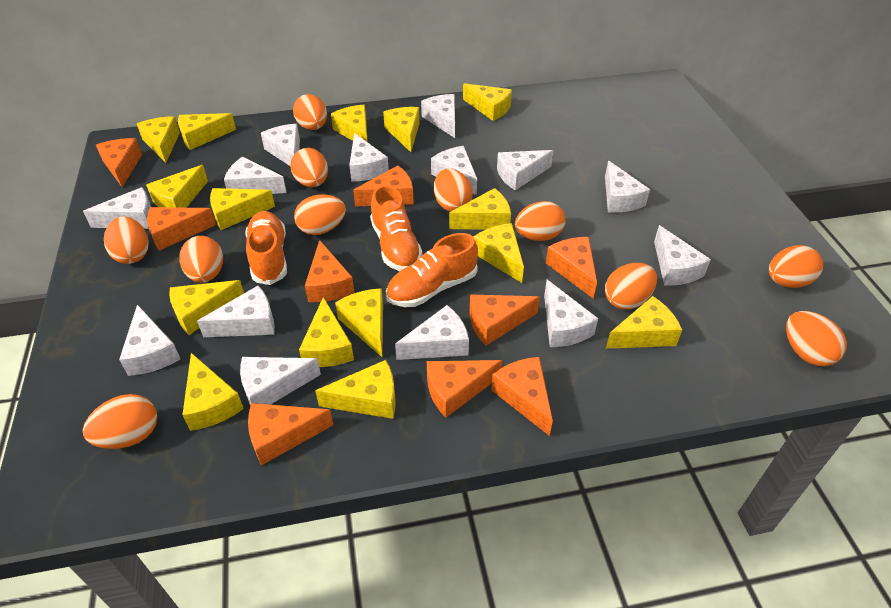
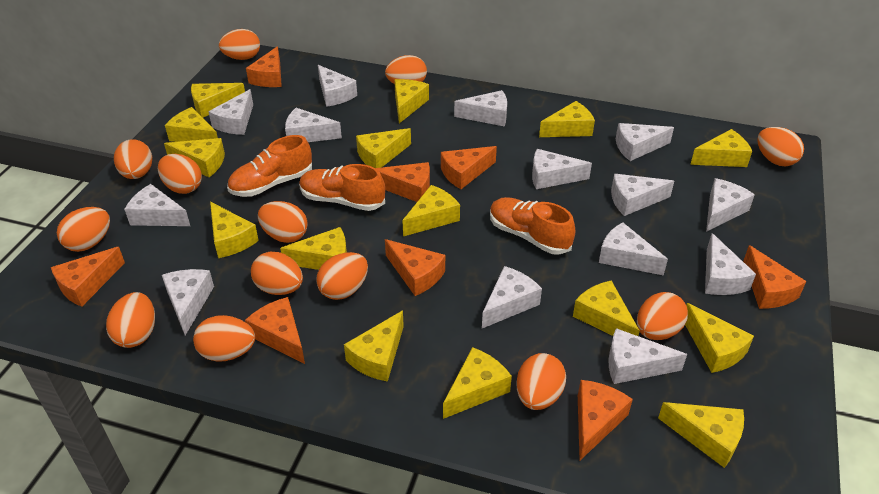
orange cheese: 9 -> 8
orange egg: 11 -> 13

